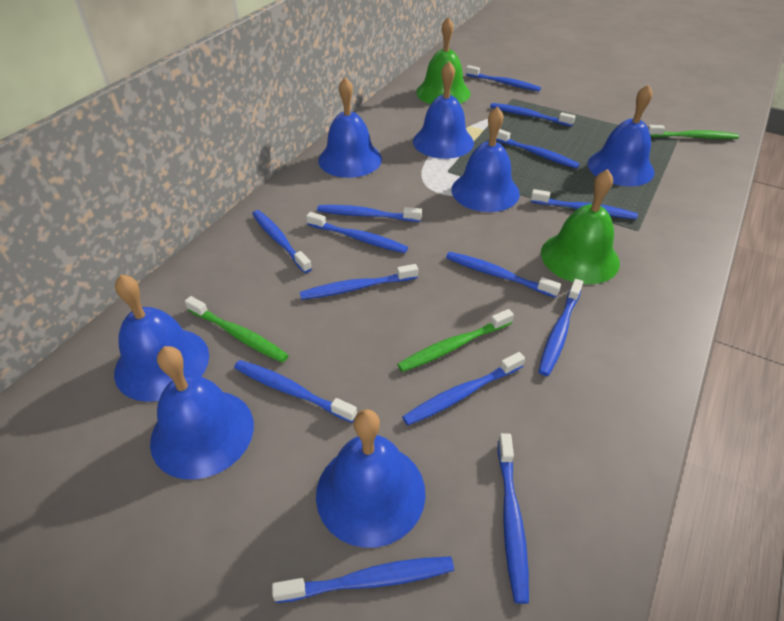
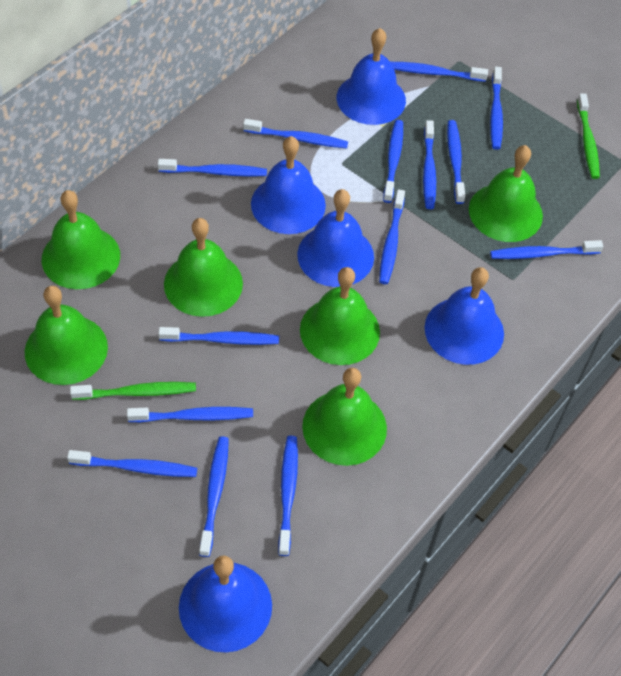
blue bell: 7 -> 5
green bell: 2 -> 6
green toothbrush: 3 -> 2

